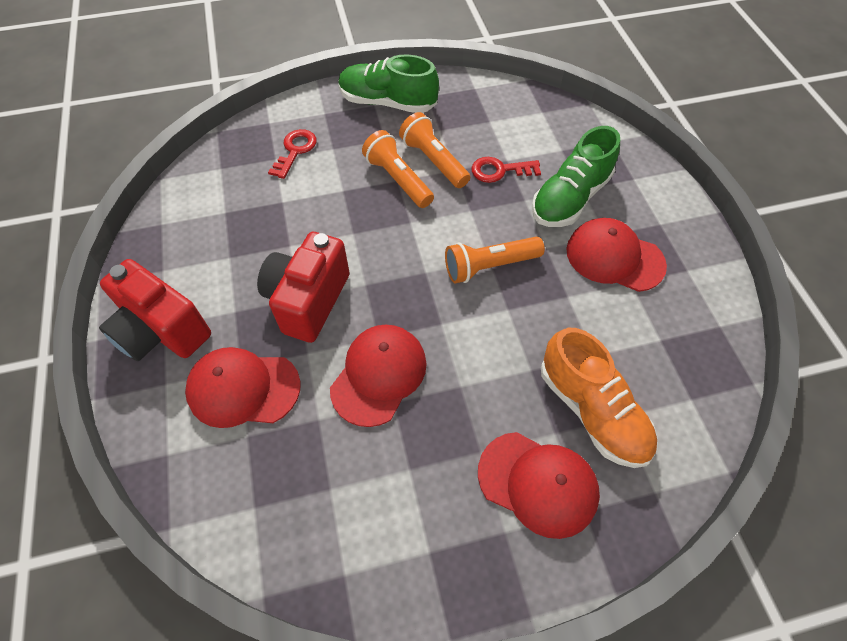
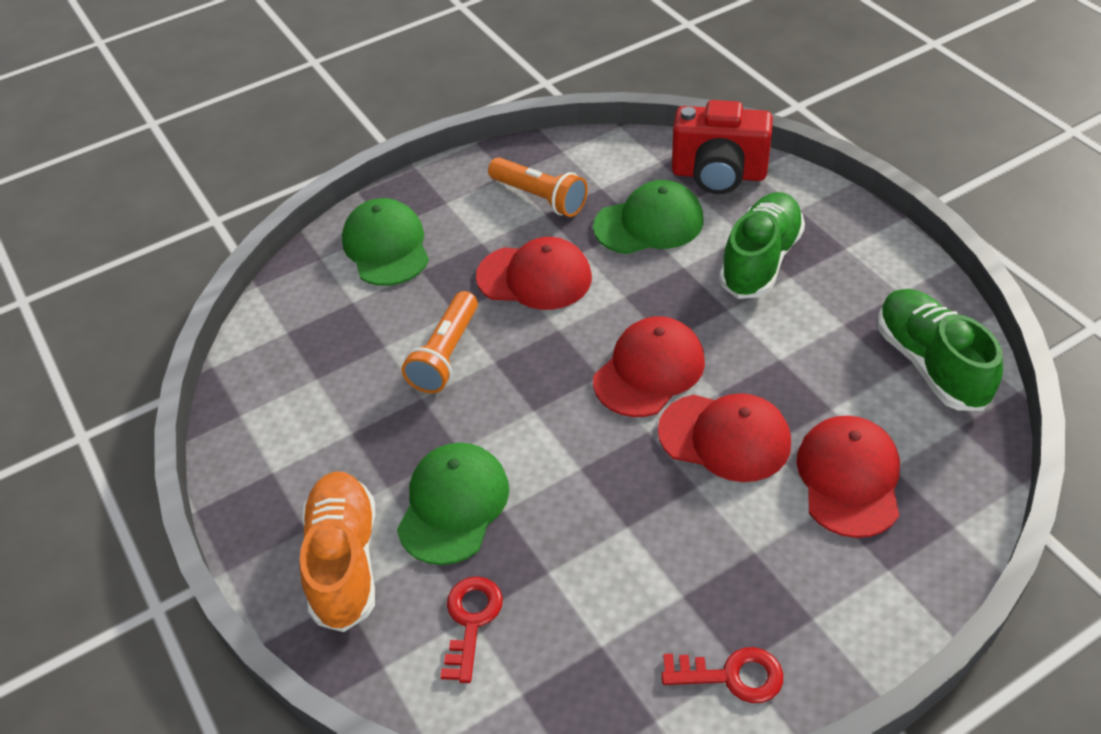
green cap: 0 -> 3
orange flashlight: 3 -> 2
red camera: 2 -> 1

